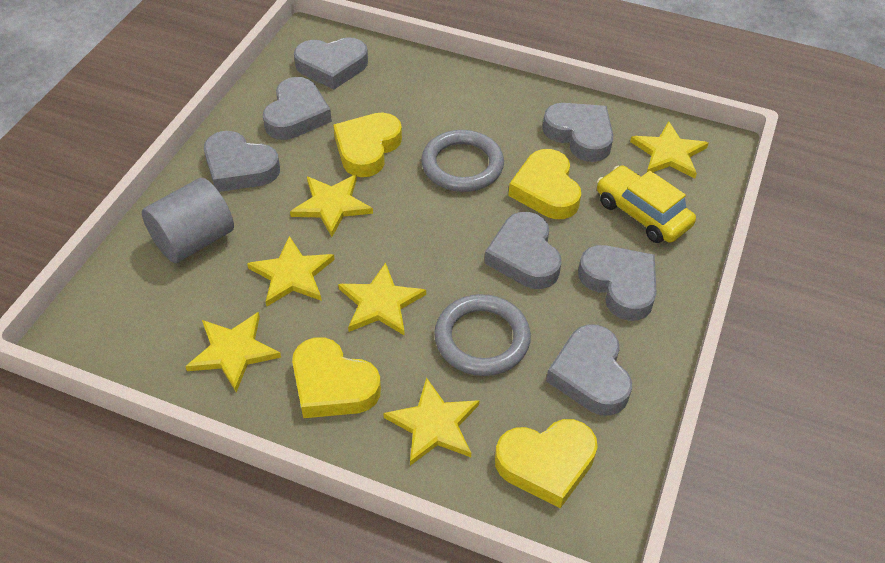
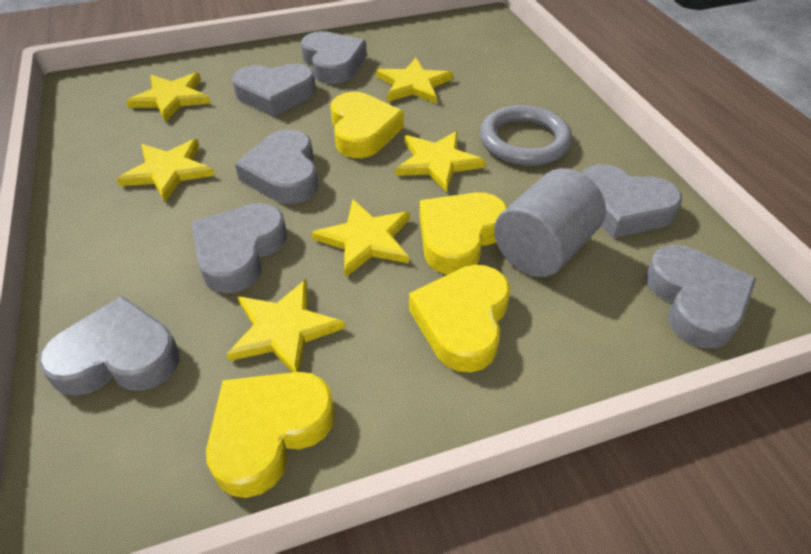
grey ring: 2 -> 1
yellow car: 1 -> 0

